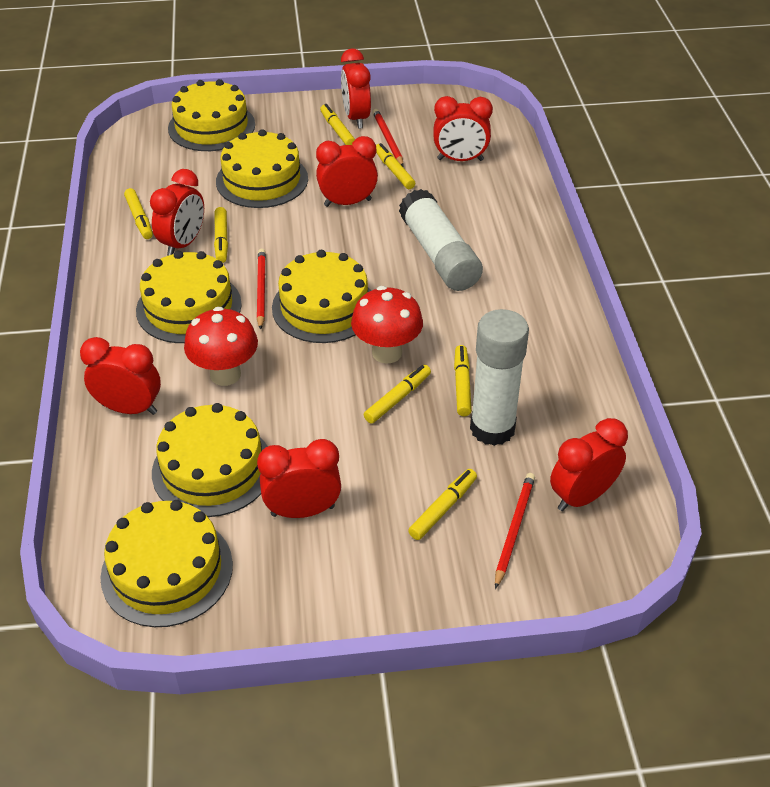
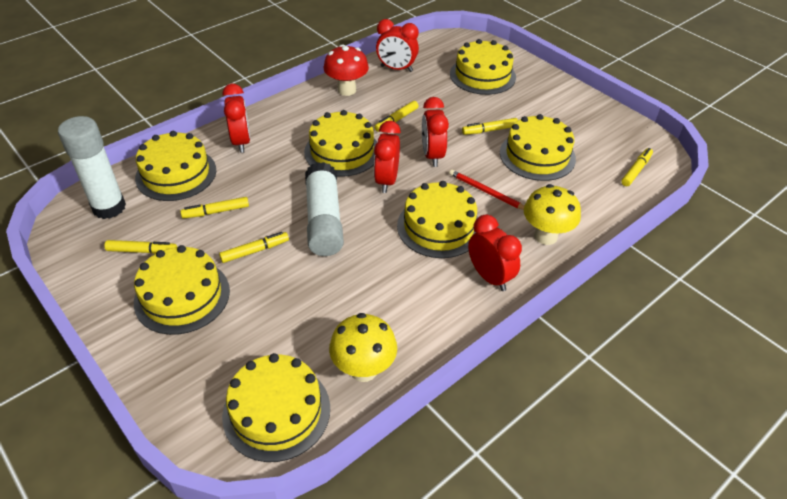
red clock: 7 -> 5
red mushroom: 2 -> 1
red pencil: 3 -> 1
yellow cake: 6 -> 7
yellow marker: 7 -> 6
yellow mushroom: 0 -> 2

